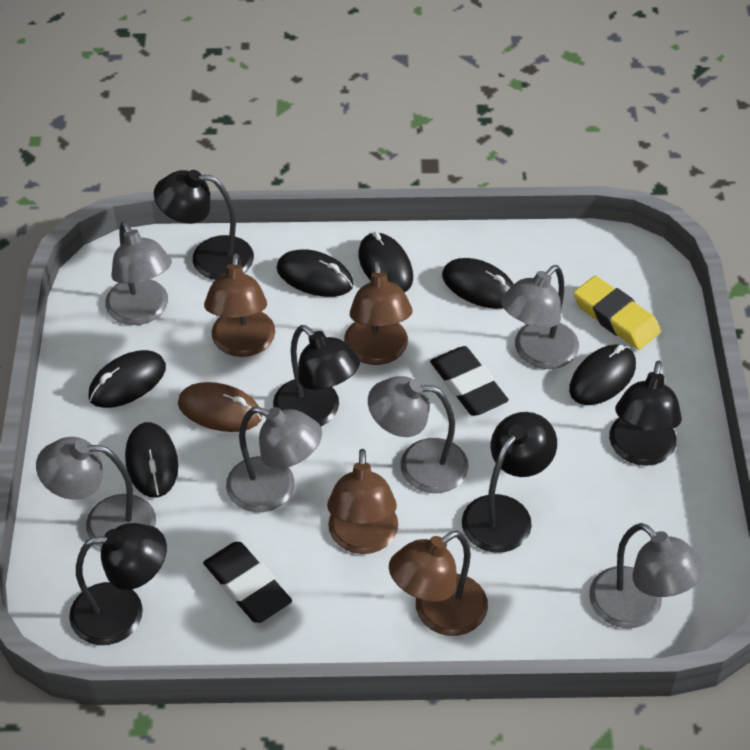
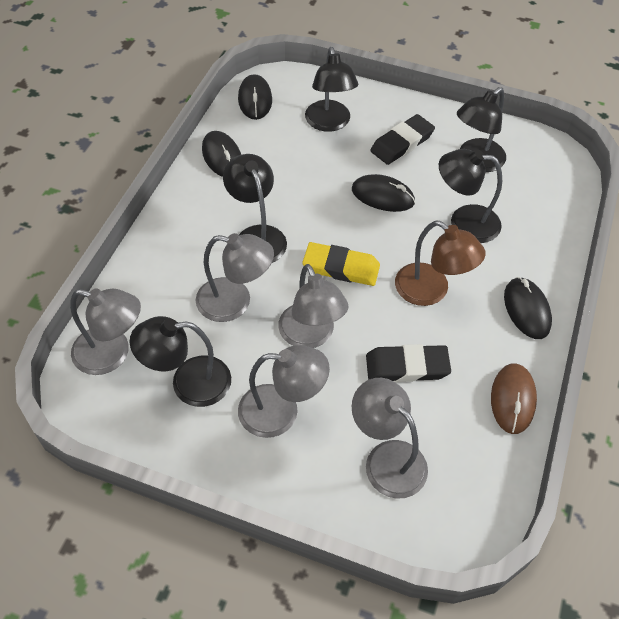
black mouse: 6 -> 4
brown lamp: 4 -> 1
grey lamp: 6 -> 5

